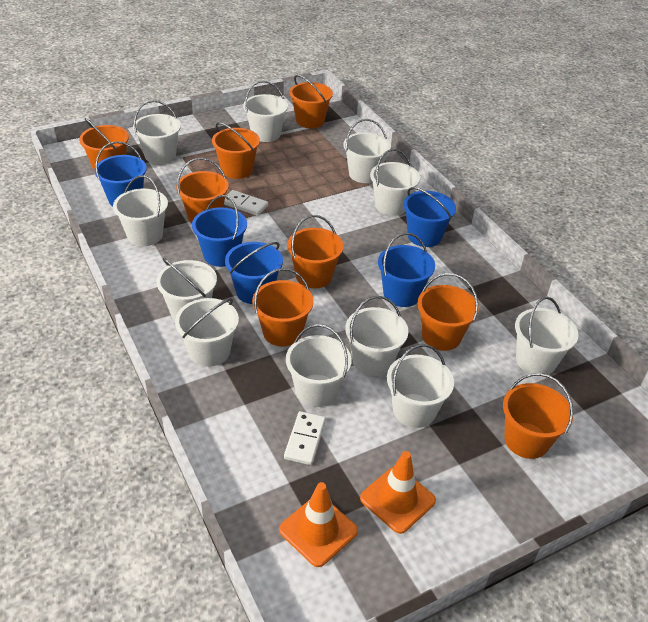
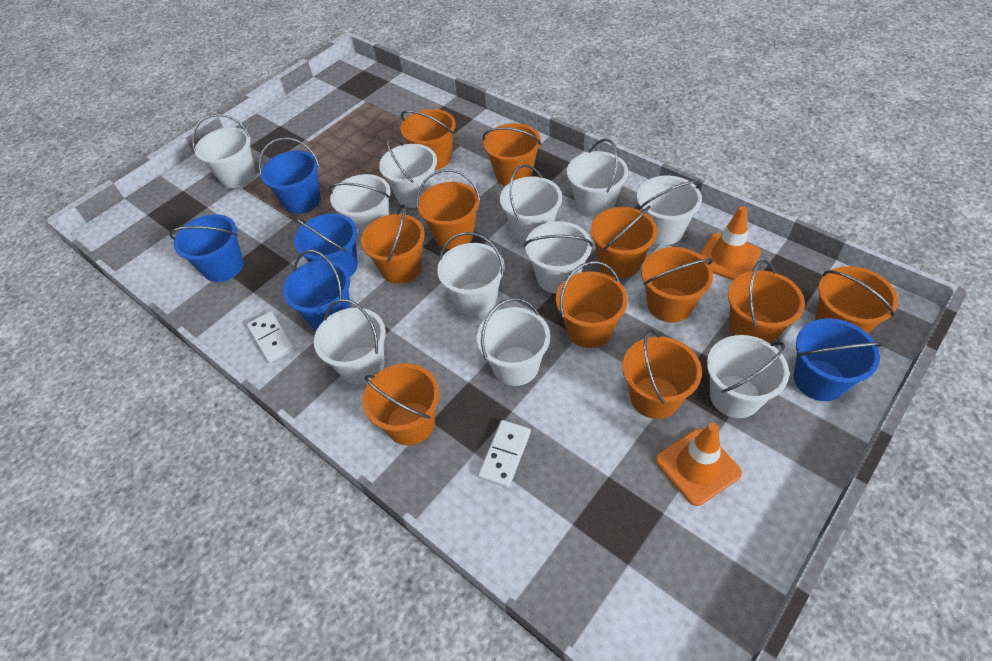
orange bucket: 8 -> 11

